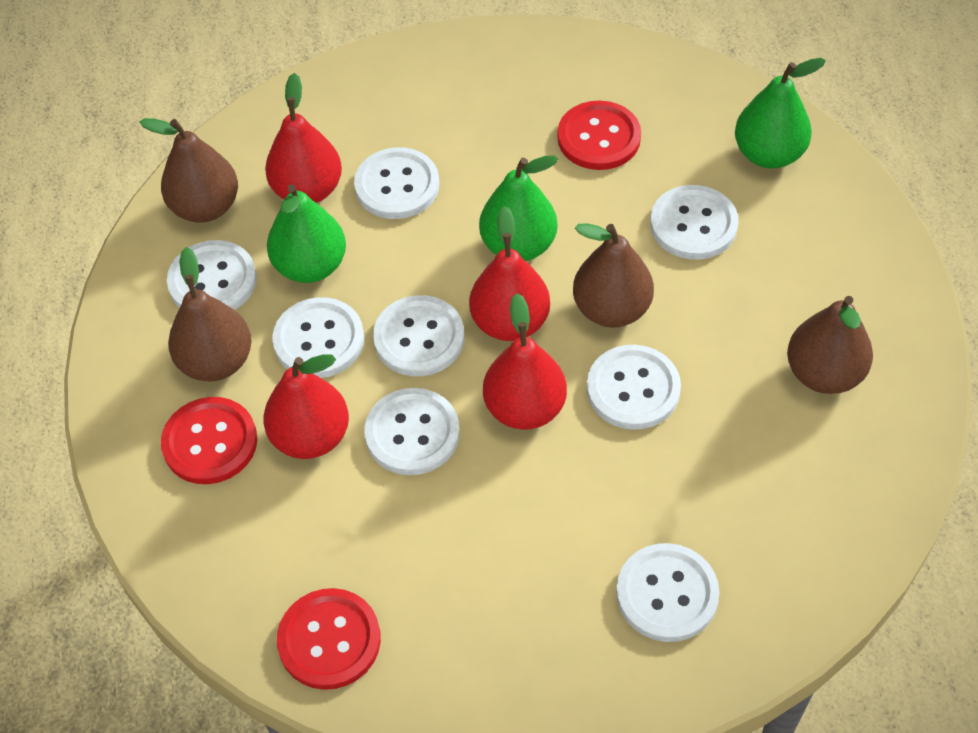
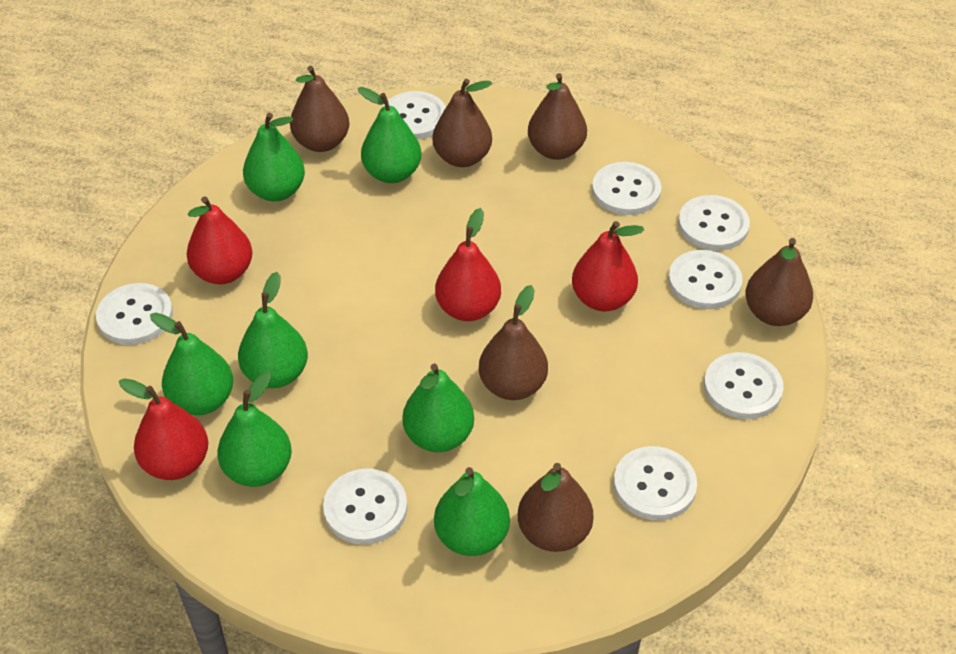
brown pear: 4 -> 6
green pear: 3 -> 7
red button: 3 -> 0

